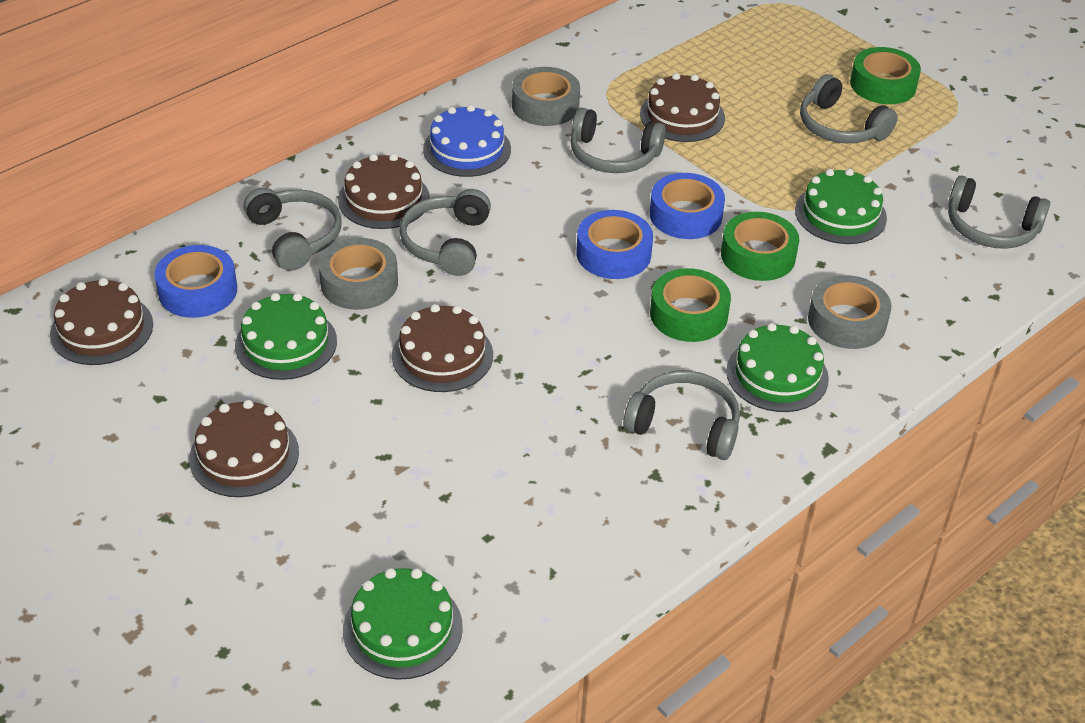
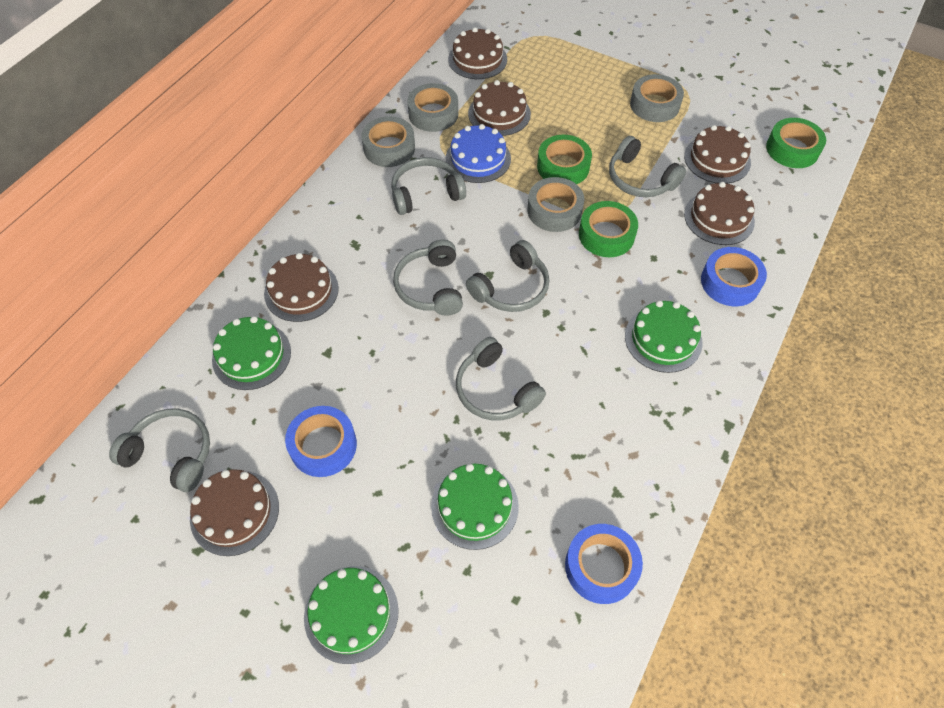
brown cake: 5 -> 6
grey tape: 3 -> 4

